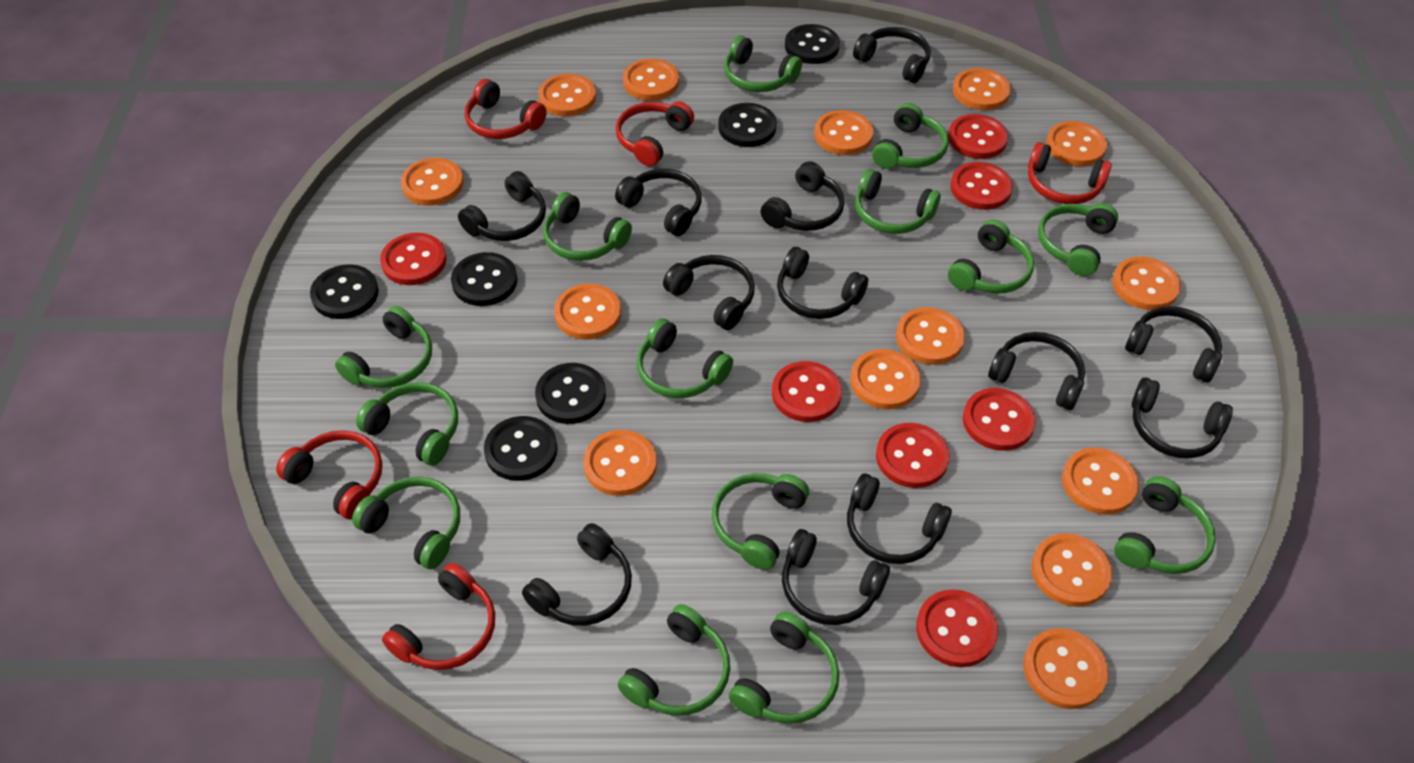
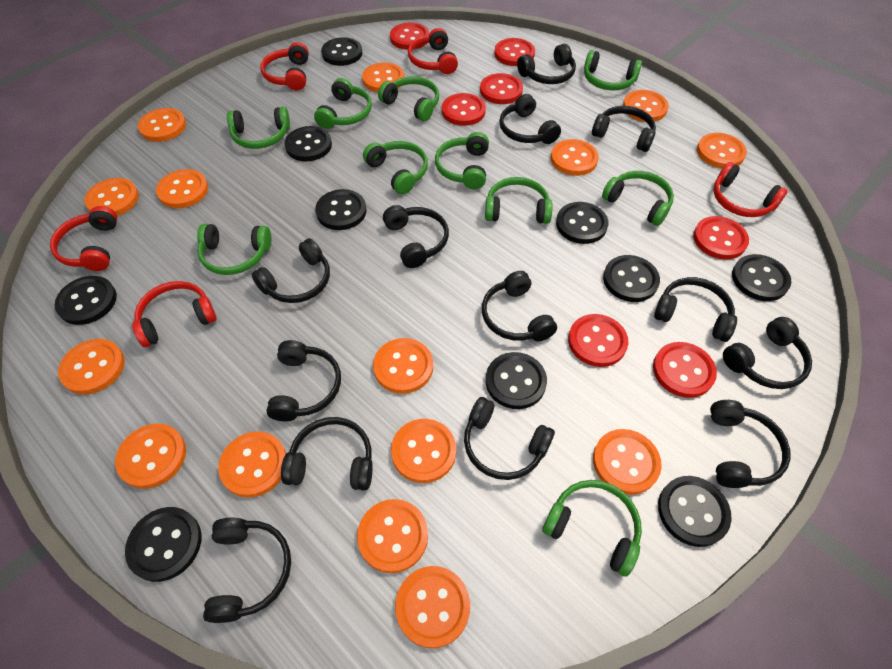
black button: 6 -> 10
black headphones: 12 -> 13
green headphones: 14 -> 10
orange button: 14 -> 15

